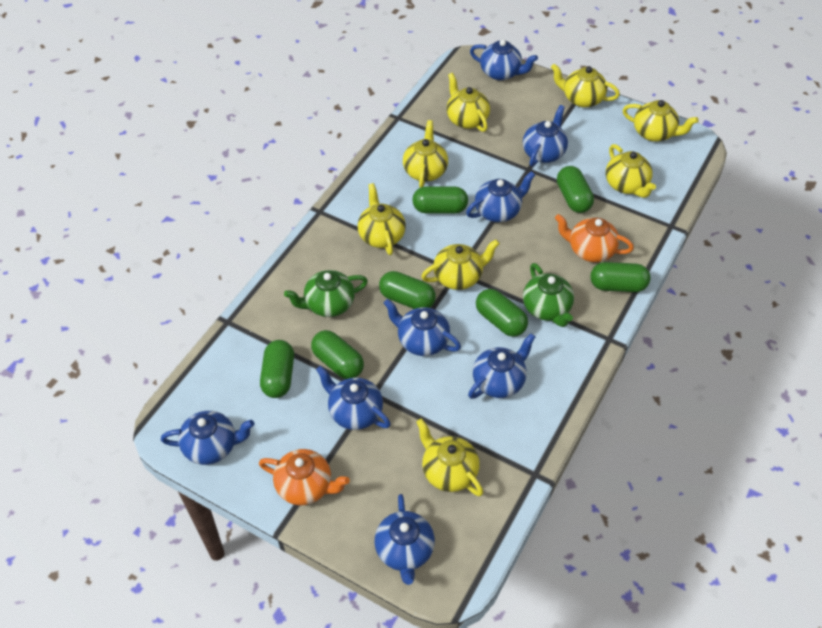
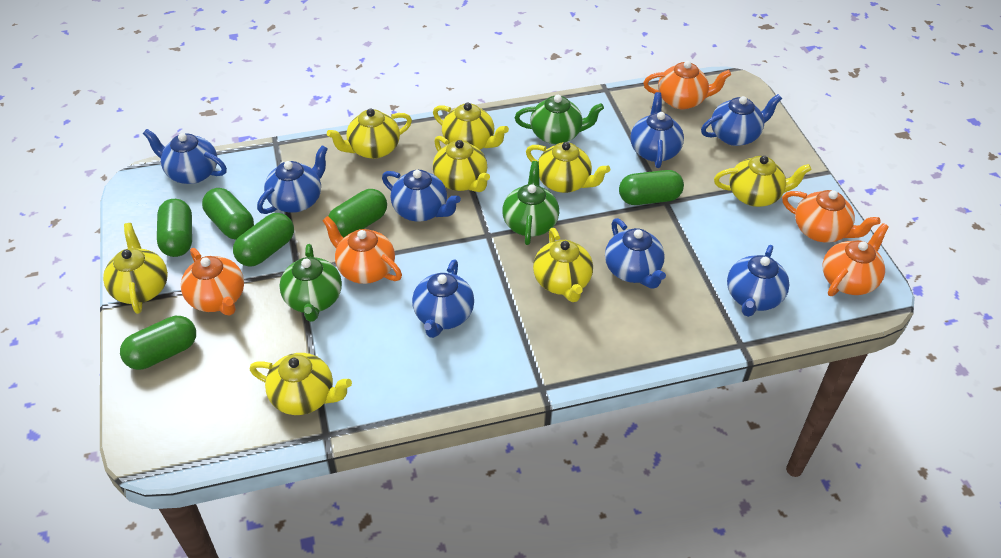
green capsule: 7 -> 6
green teapot: 2 -> 3
orange teapot: 2 -> 5

